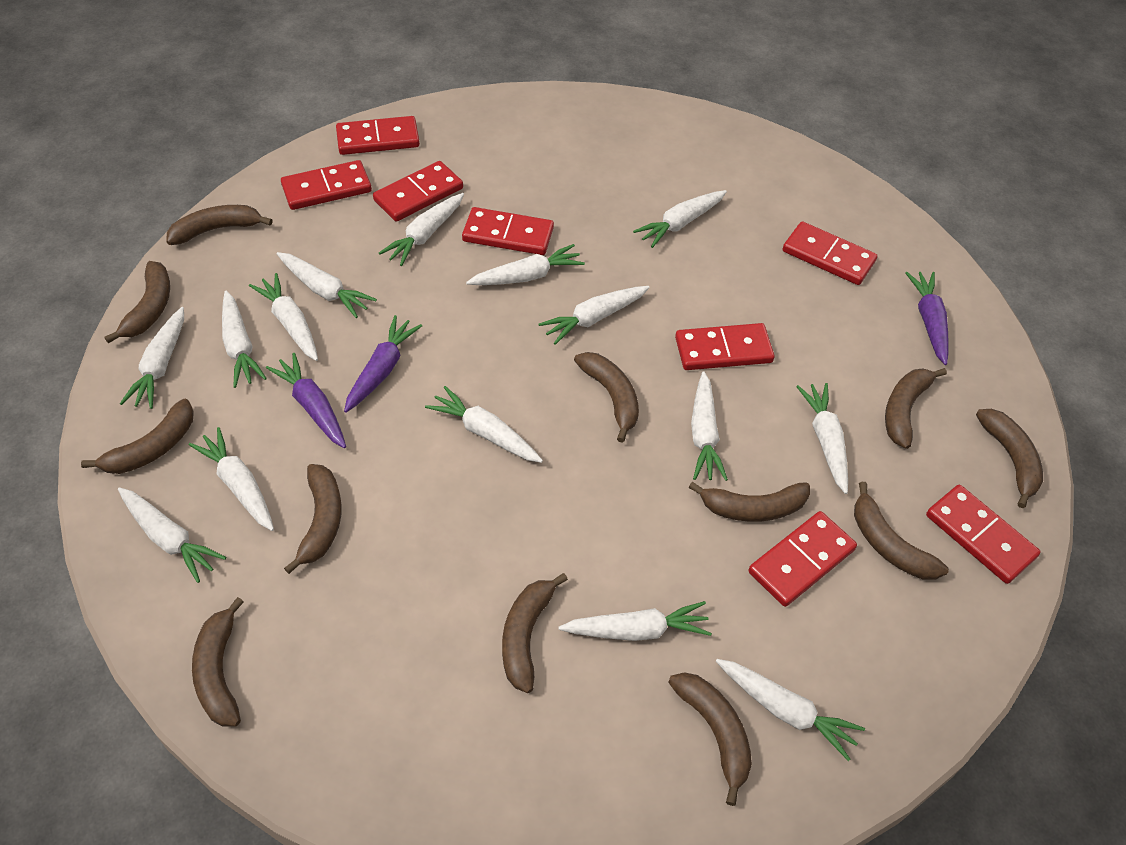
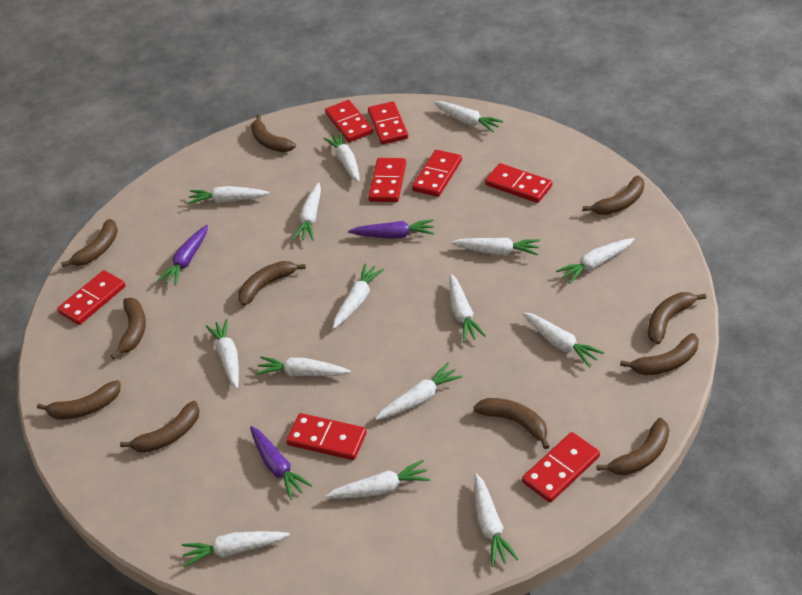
brown banana: 12 -> 11

